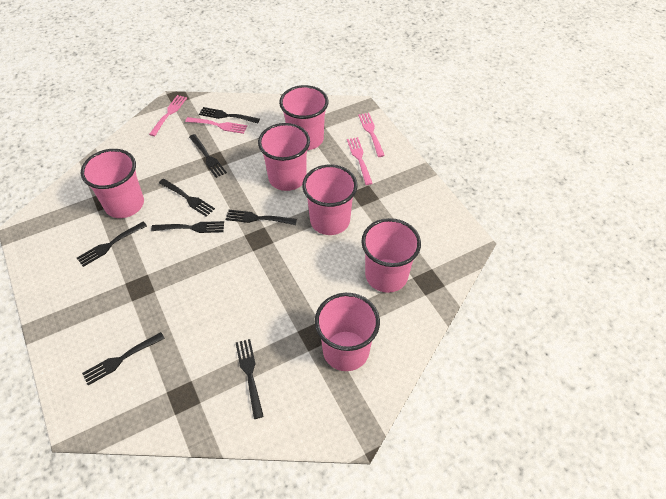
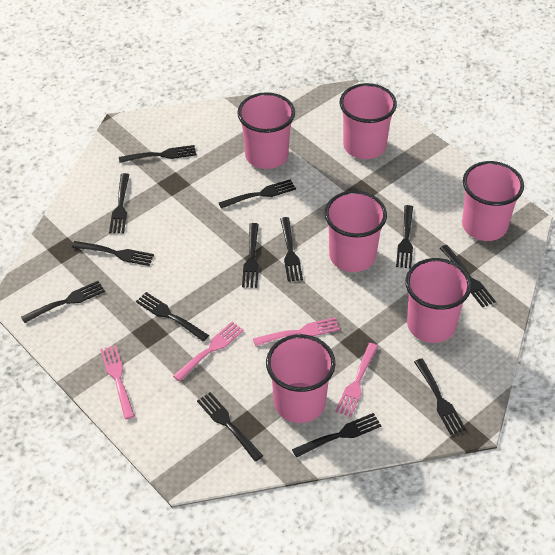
black fork: 8 -> 13

